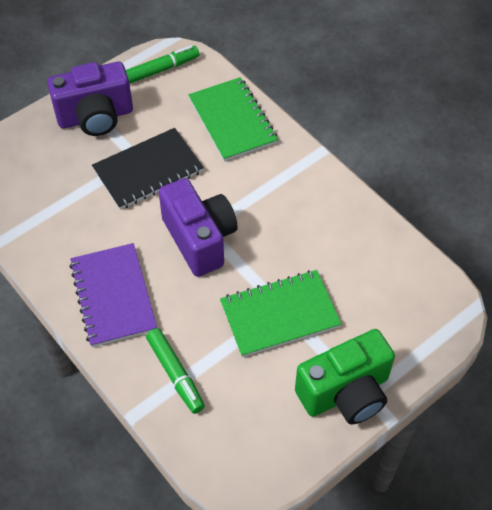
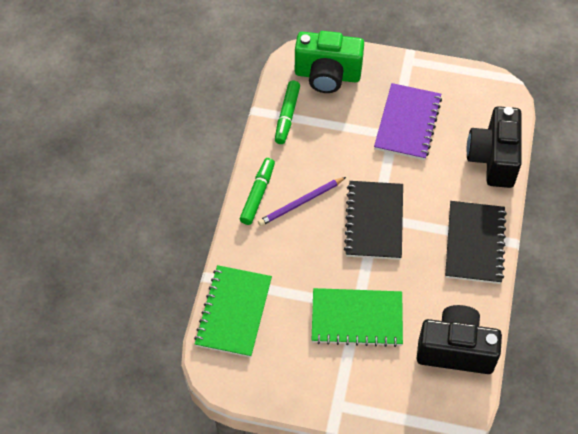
black camera: 0 -> 2
black notebook: 1 -> 2
purple camera: 2 -> 0
purple pencil: 0 -> 1

